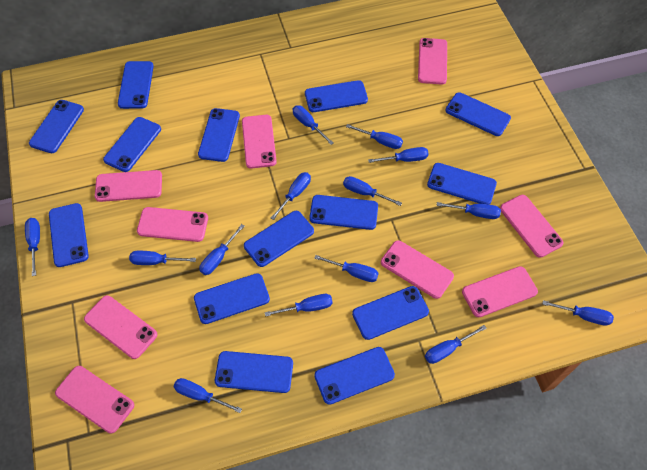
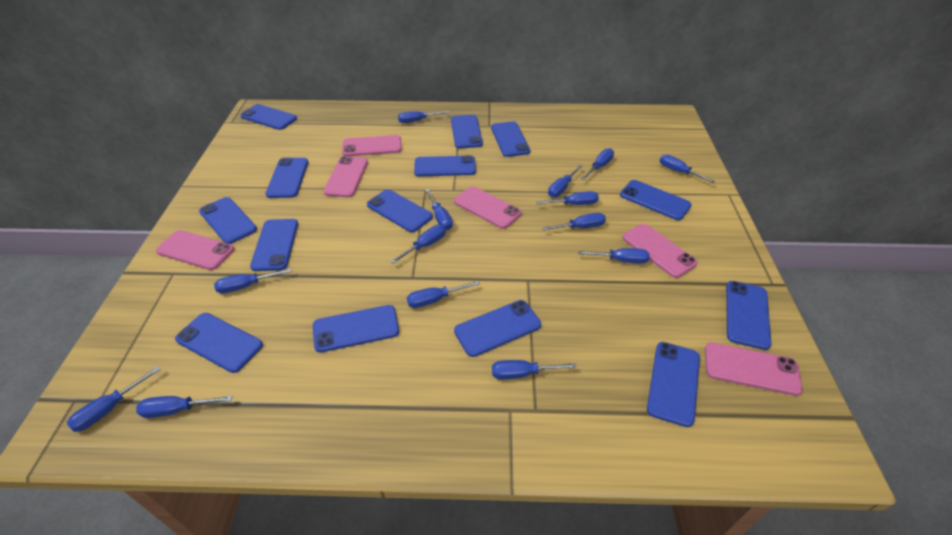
pink phone: 9 -> 6

